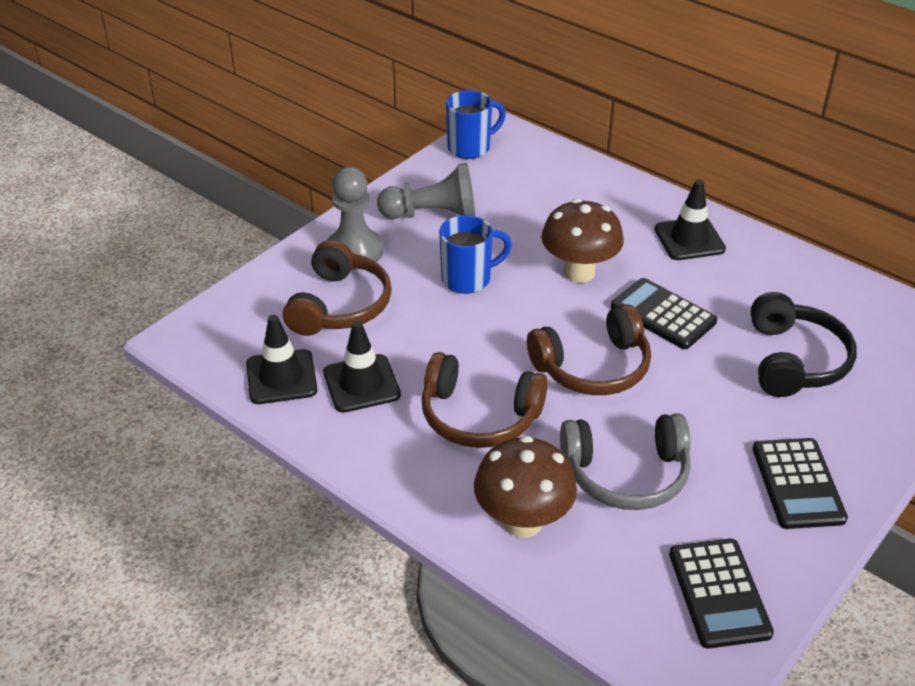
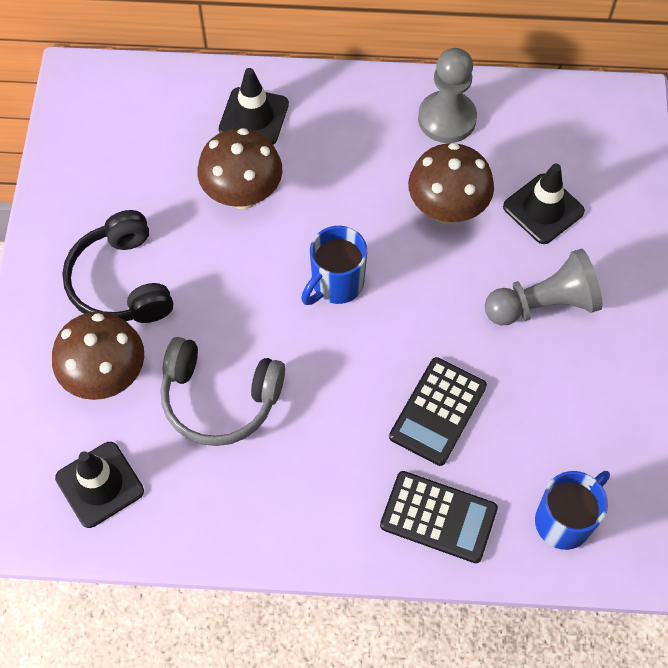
black calculator: 3 -> 2
brown headphones: 3 -> 0
brown mushroom: 2 -> 3

